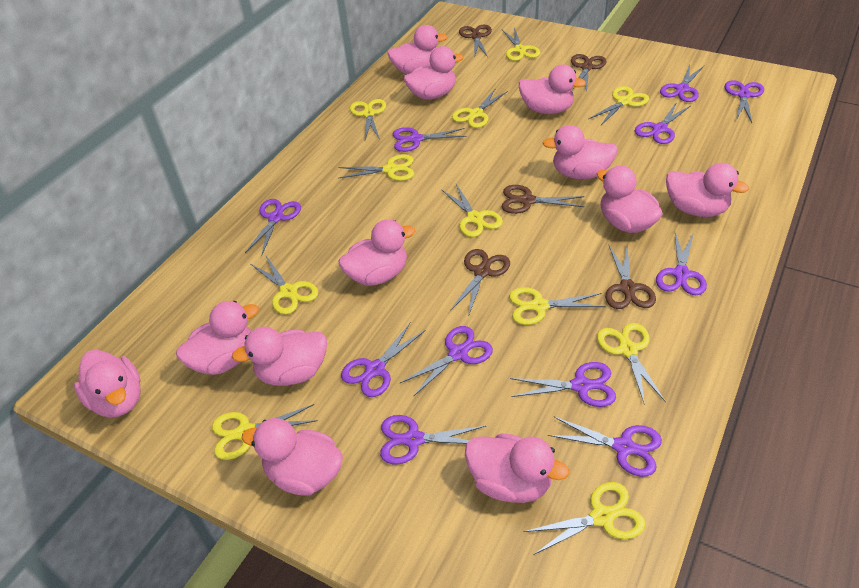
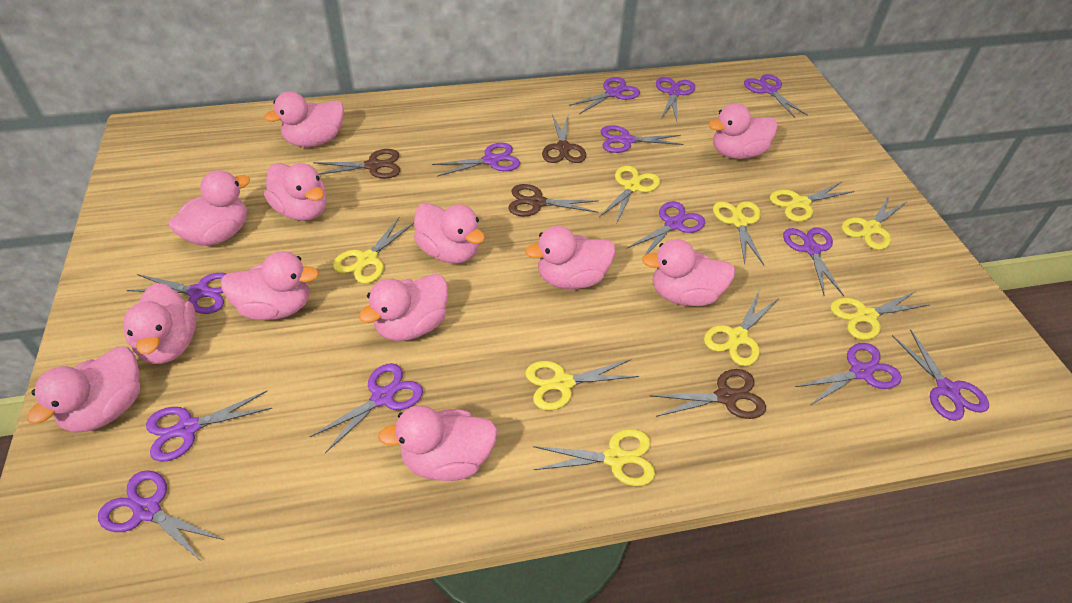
brown scissors: 5 -> 4
purple scissors: 11 -> 13
yellow scissors: 11 -> 9

